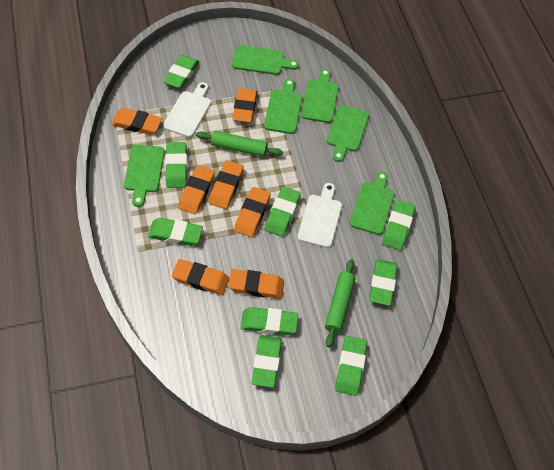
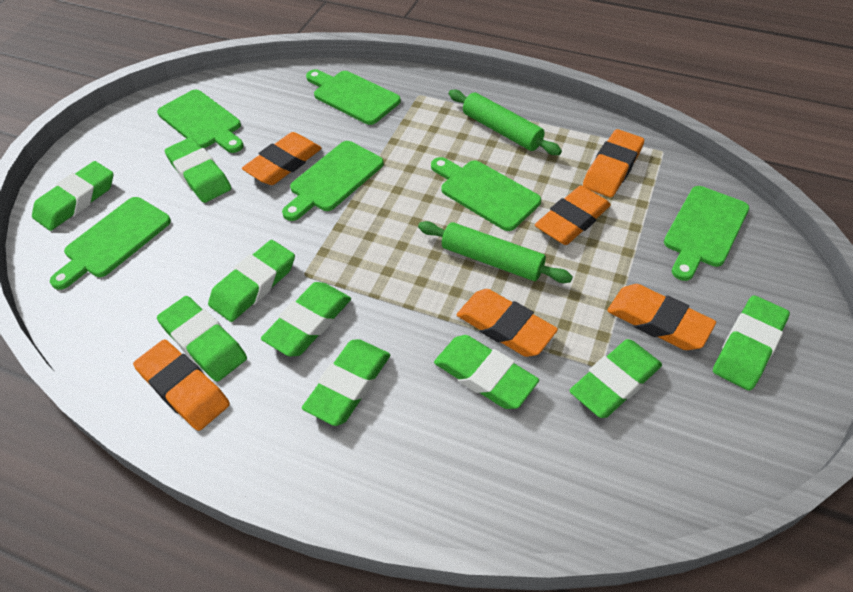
orange eraser: 7 -> 6
white cutting board: 2 -> 0

